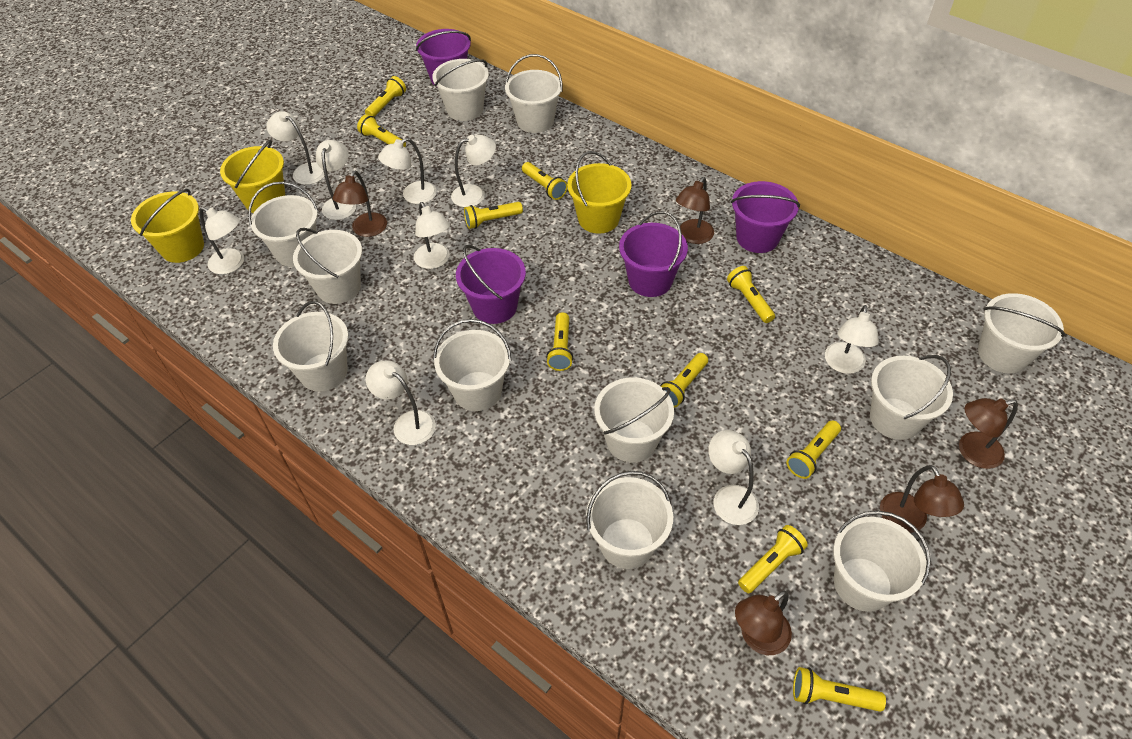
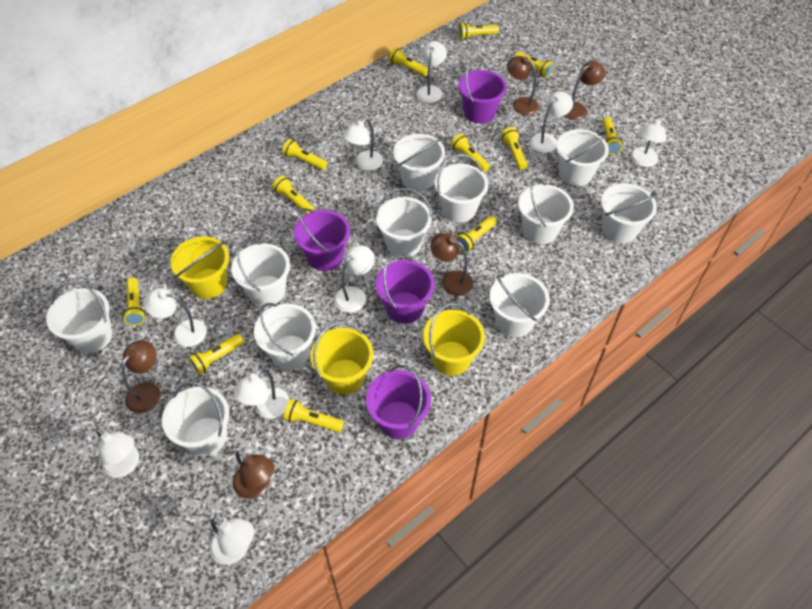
yellow flashlight: 10 -> 12

